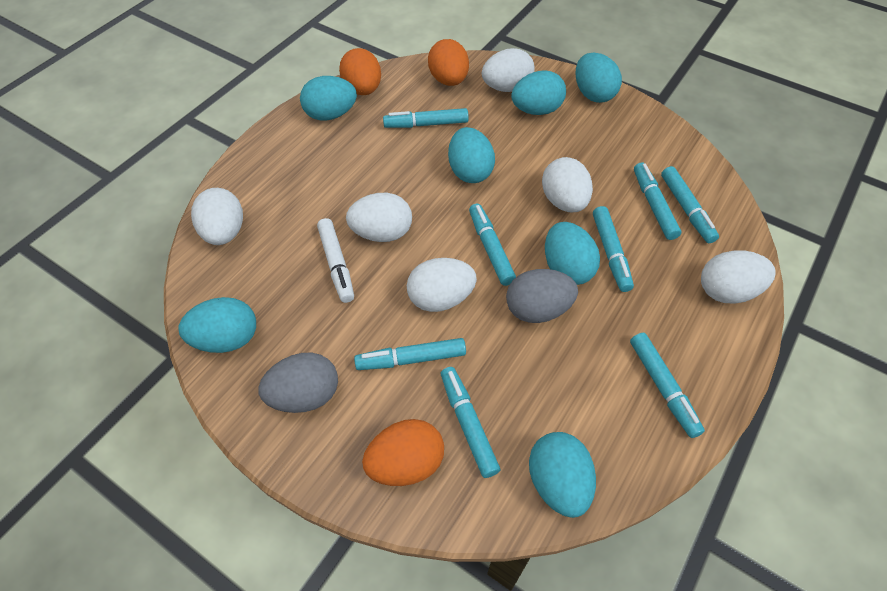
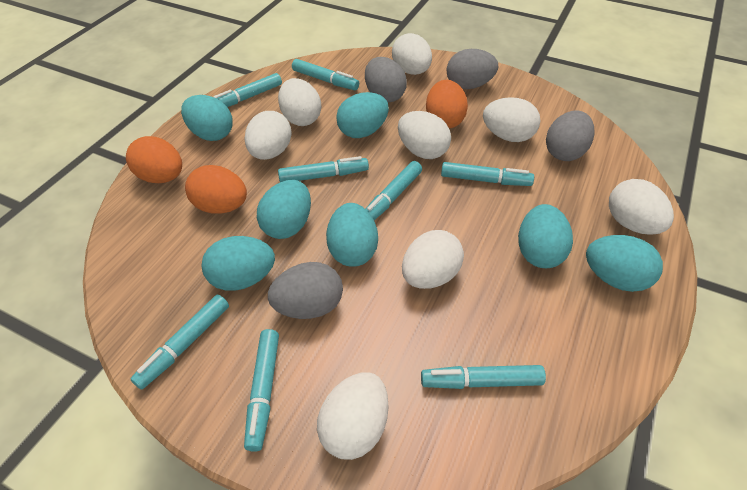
grey egg: 2 -> 4
white egg: 6 -> 8
white marker: 1 -> 0

